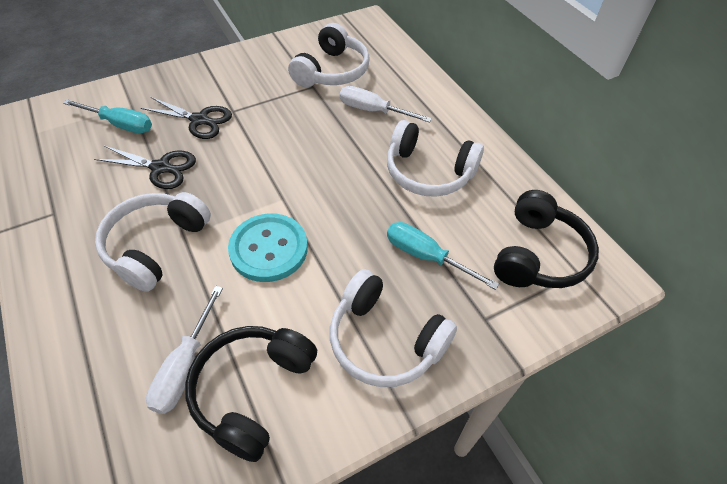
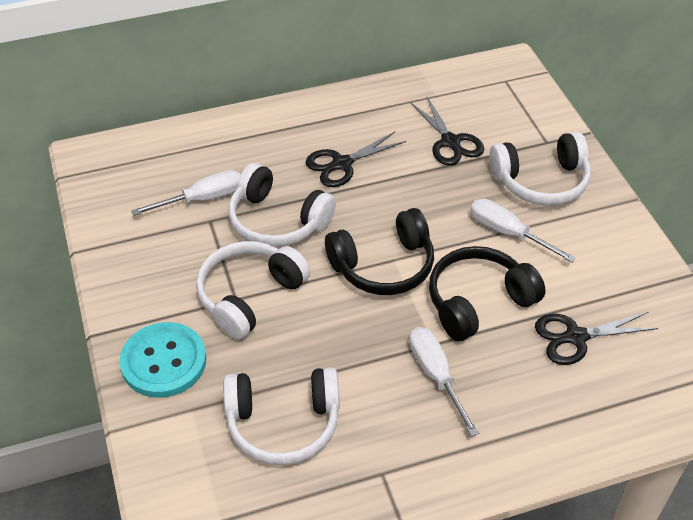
black scissors: 2 -> 3
turquoise screwdriver: 2 -> 0
white screwdriver: 2 -> 3

